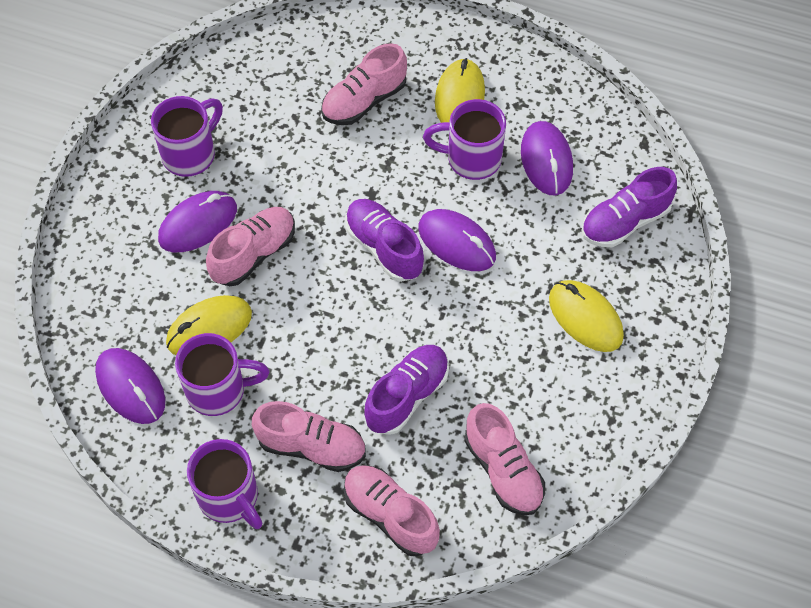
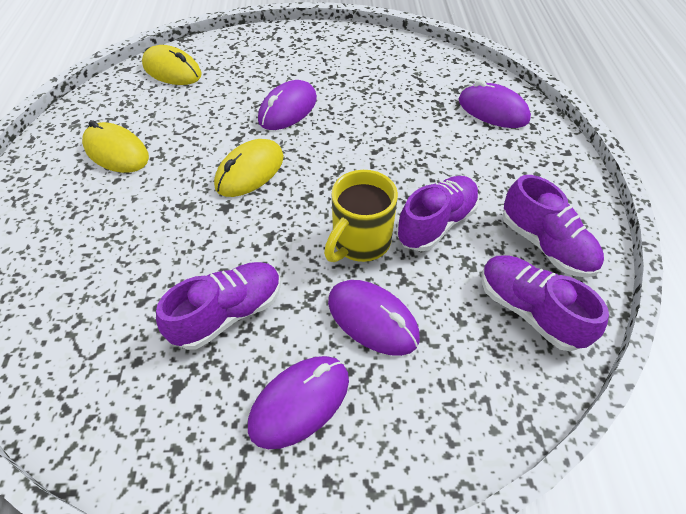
pink shoe: 5 -> 0
purple mug: 4 -> 0
purple shoe: 3 -> 4
yellow mug: 0 -> 1

